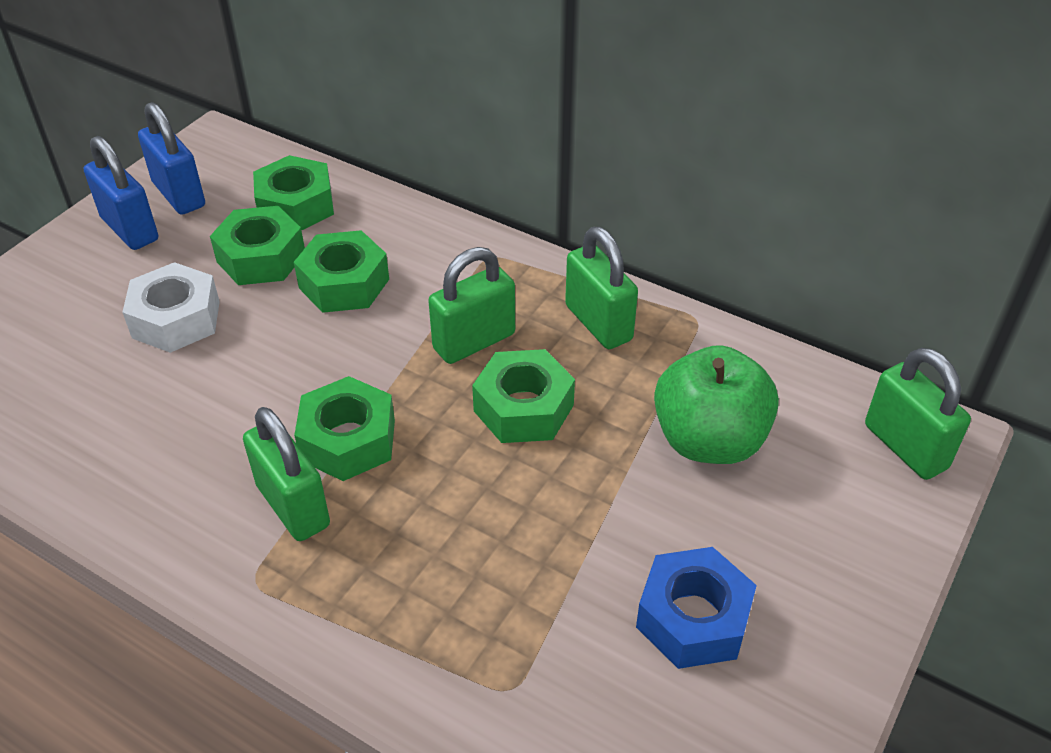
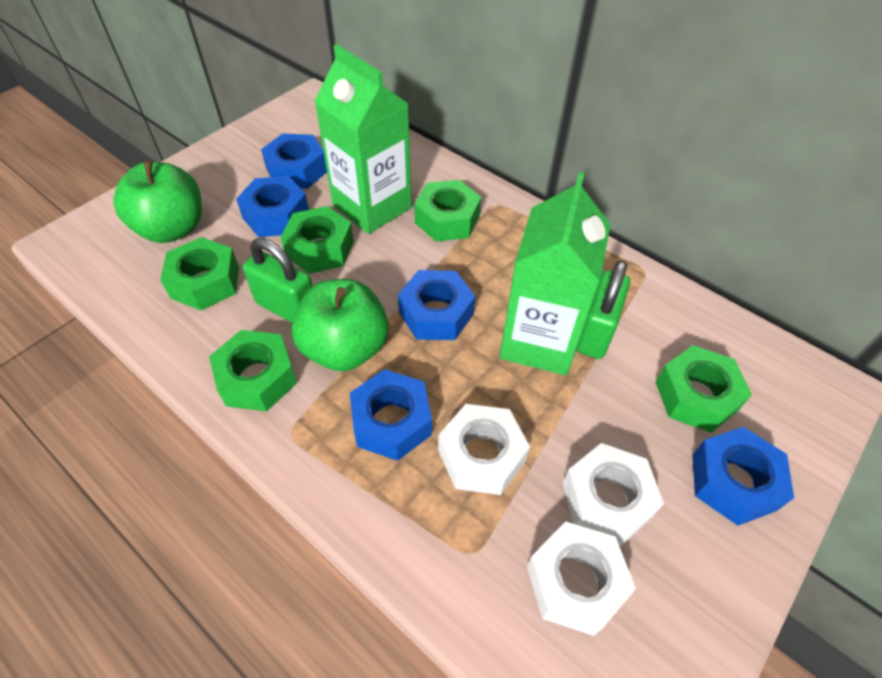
blue nut: 1 -> 5
blue padlock: 2 -> 0
green apple: 1 -> 2
green carton: 0 -> 2
green padlock: 4 -> 2
white nut: 1 -> 3

